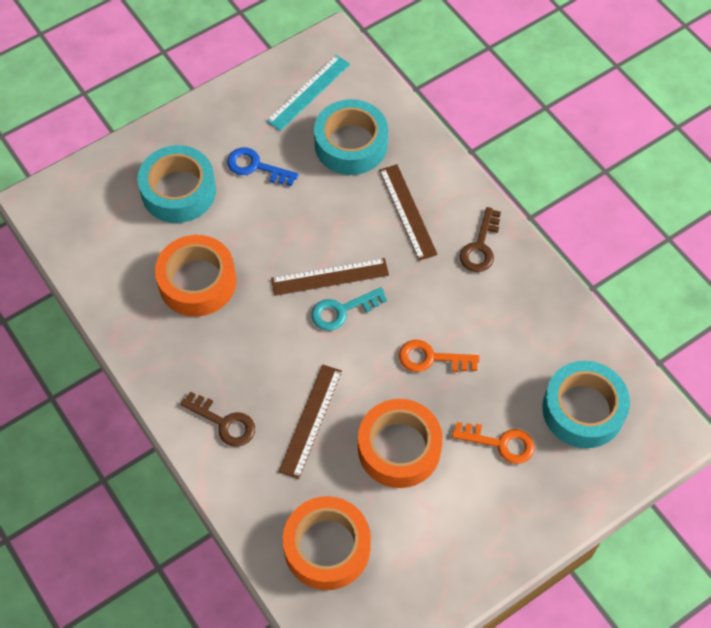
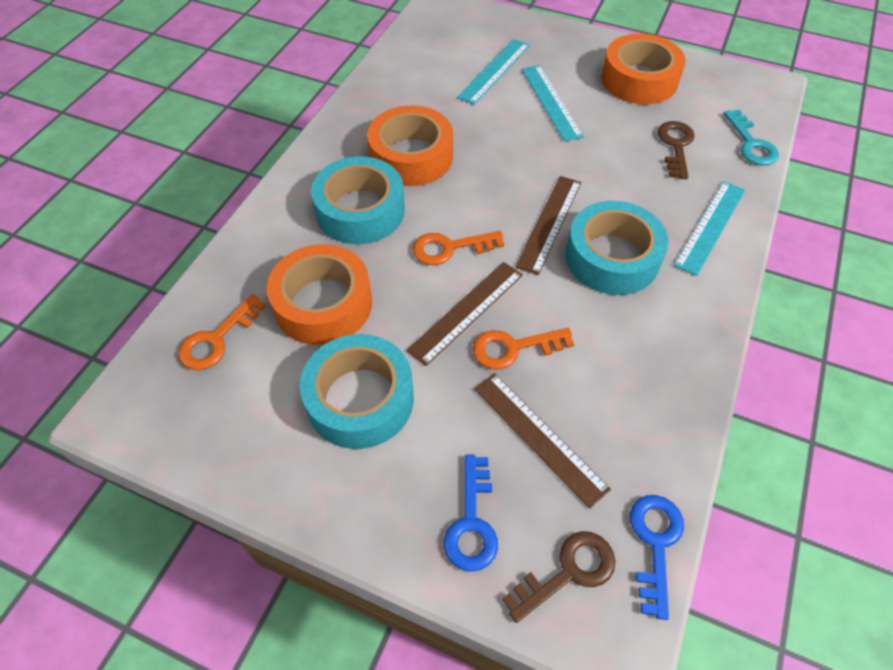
blue key: 1 -> 2
orange key: 2 -> 3
turquoise ruler: 1 -> 3

